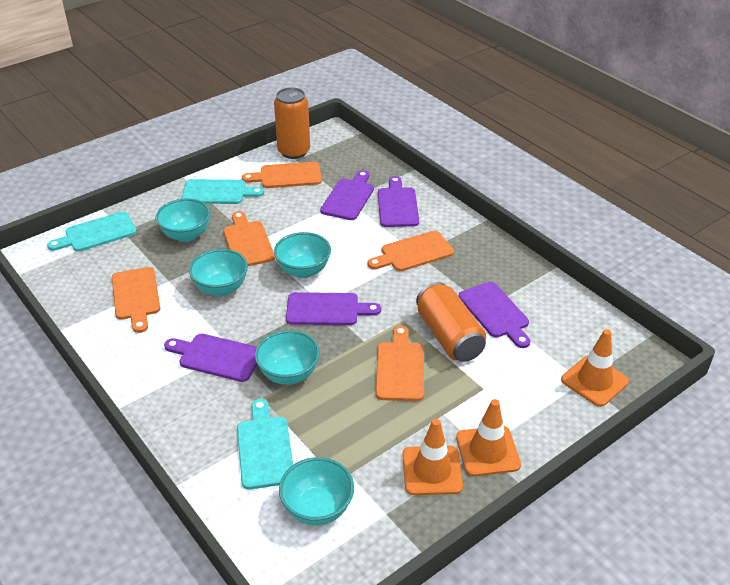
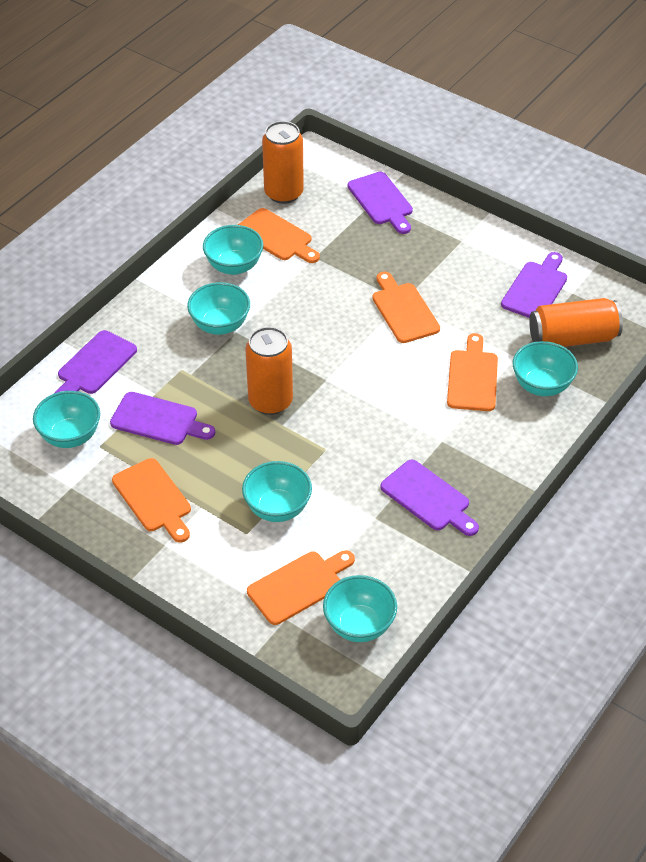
orange can: 2 -> 3
orange traffic cone: 3 -> 0
turquoise bowl: 5 -> 6
turquoise cutting board: 3 -> 0

